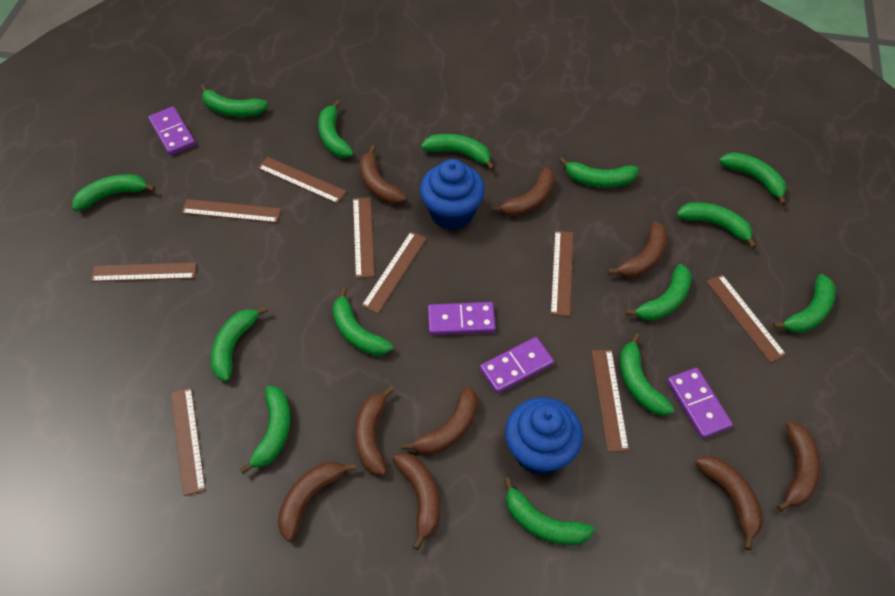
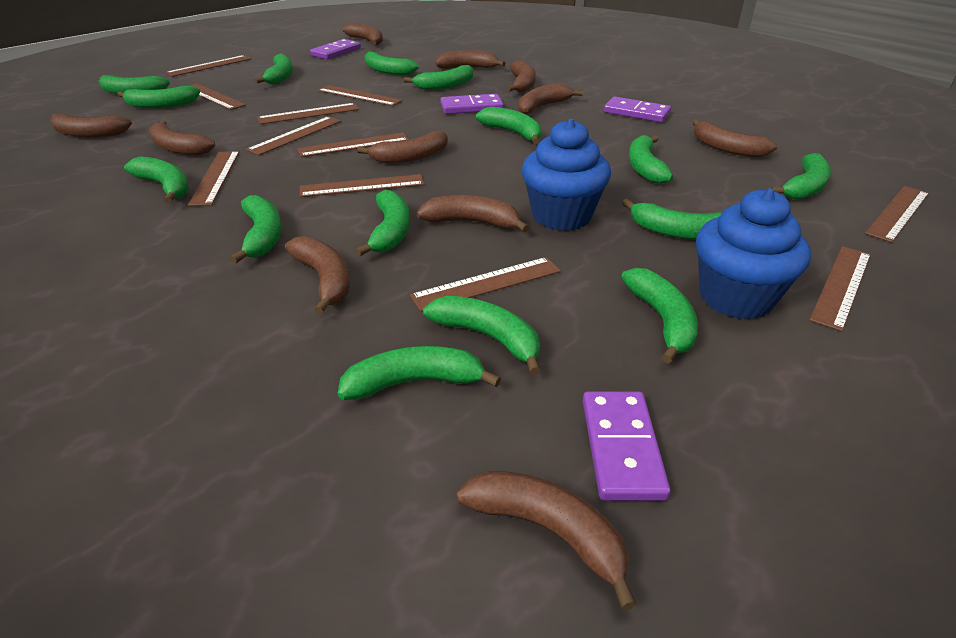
brown banana: 9 -> 11
brown ruler: 9 -> 11
green banana: 14 -> 15

